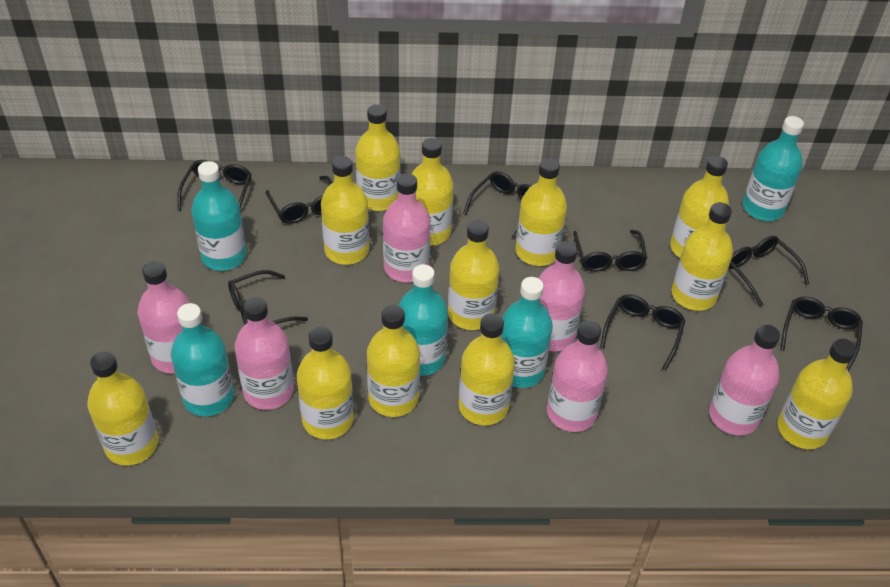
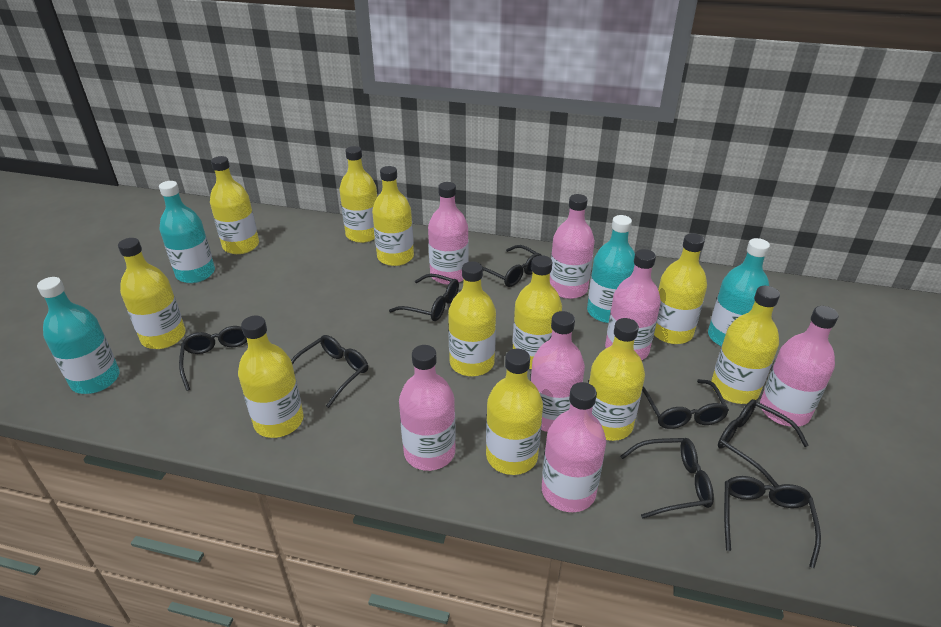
pink bottle: 6 -> 7
turquoise bottle: 5 -> 4
yellow bottle: 12 -> 11

